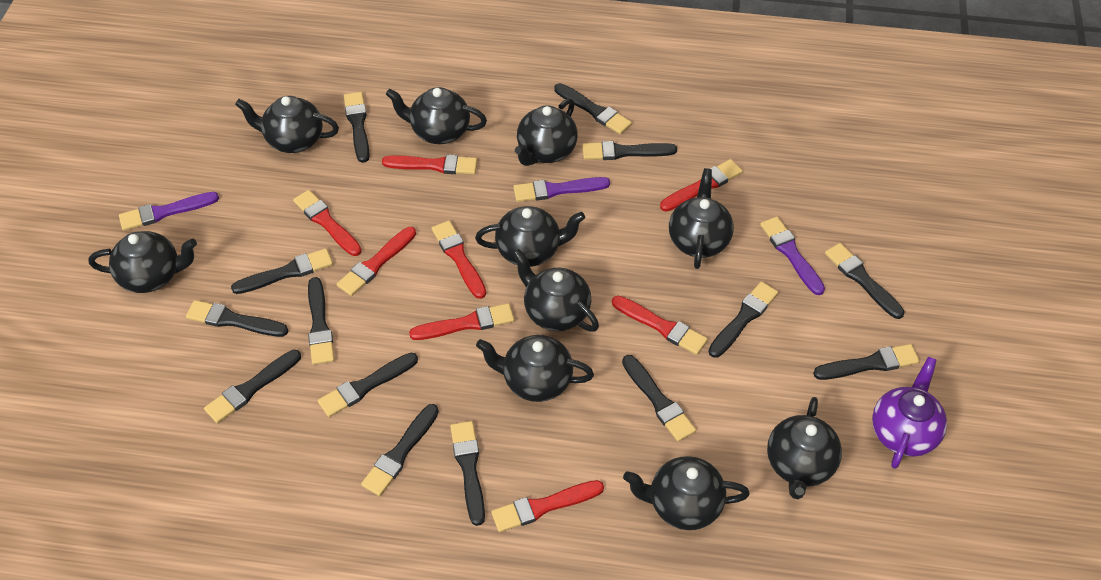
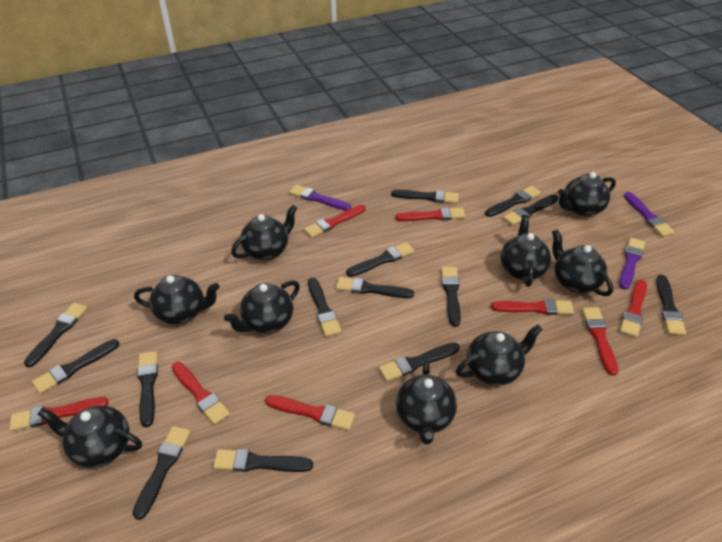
black teapot: 10 -> 9
purple teapot: 1 -> 0

